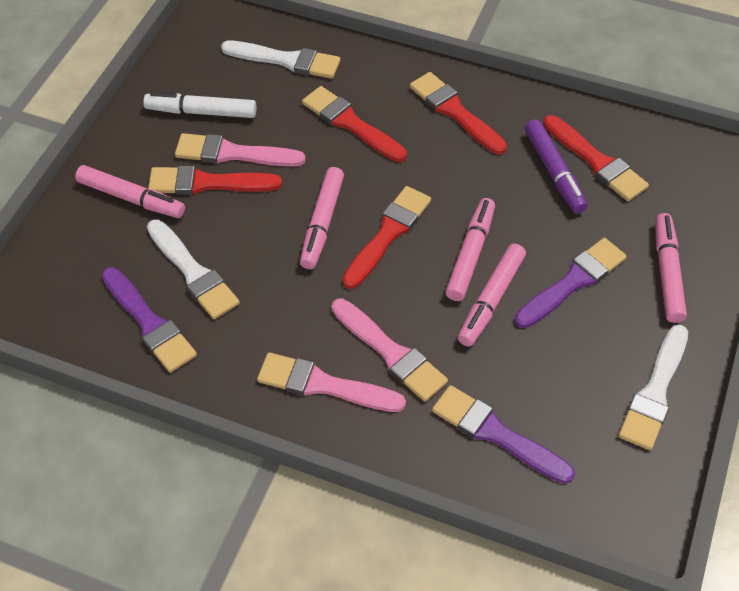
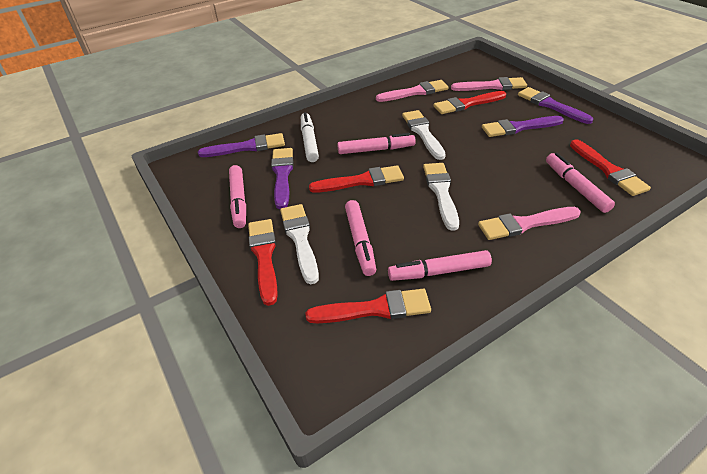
purple brush: 3 -> 4
purple marker: 1 -> 0

